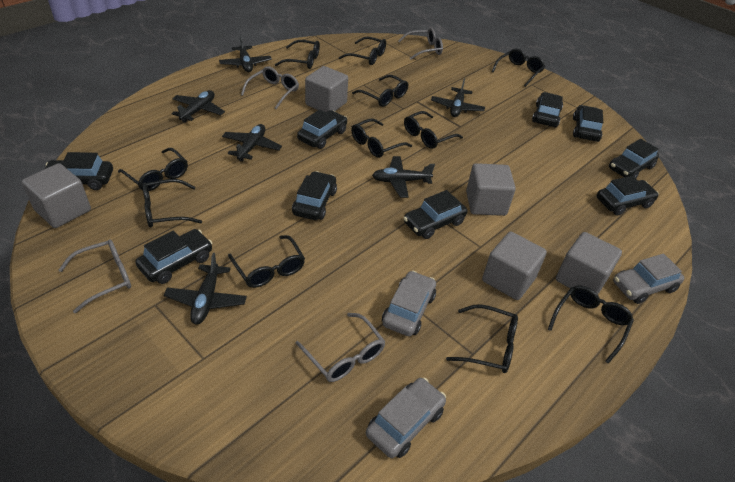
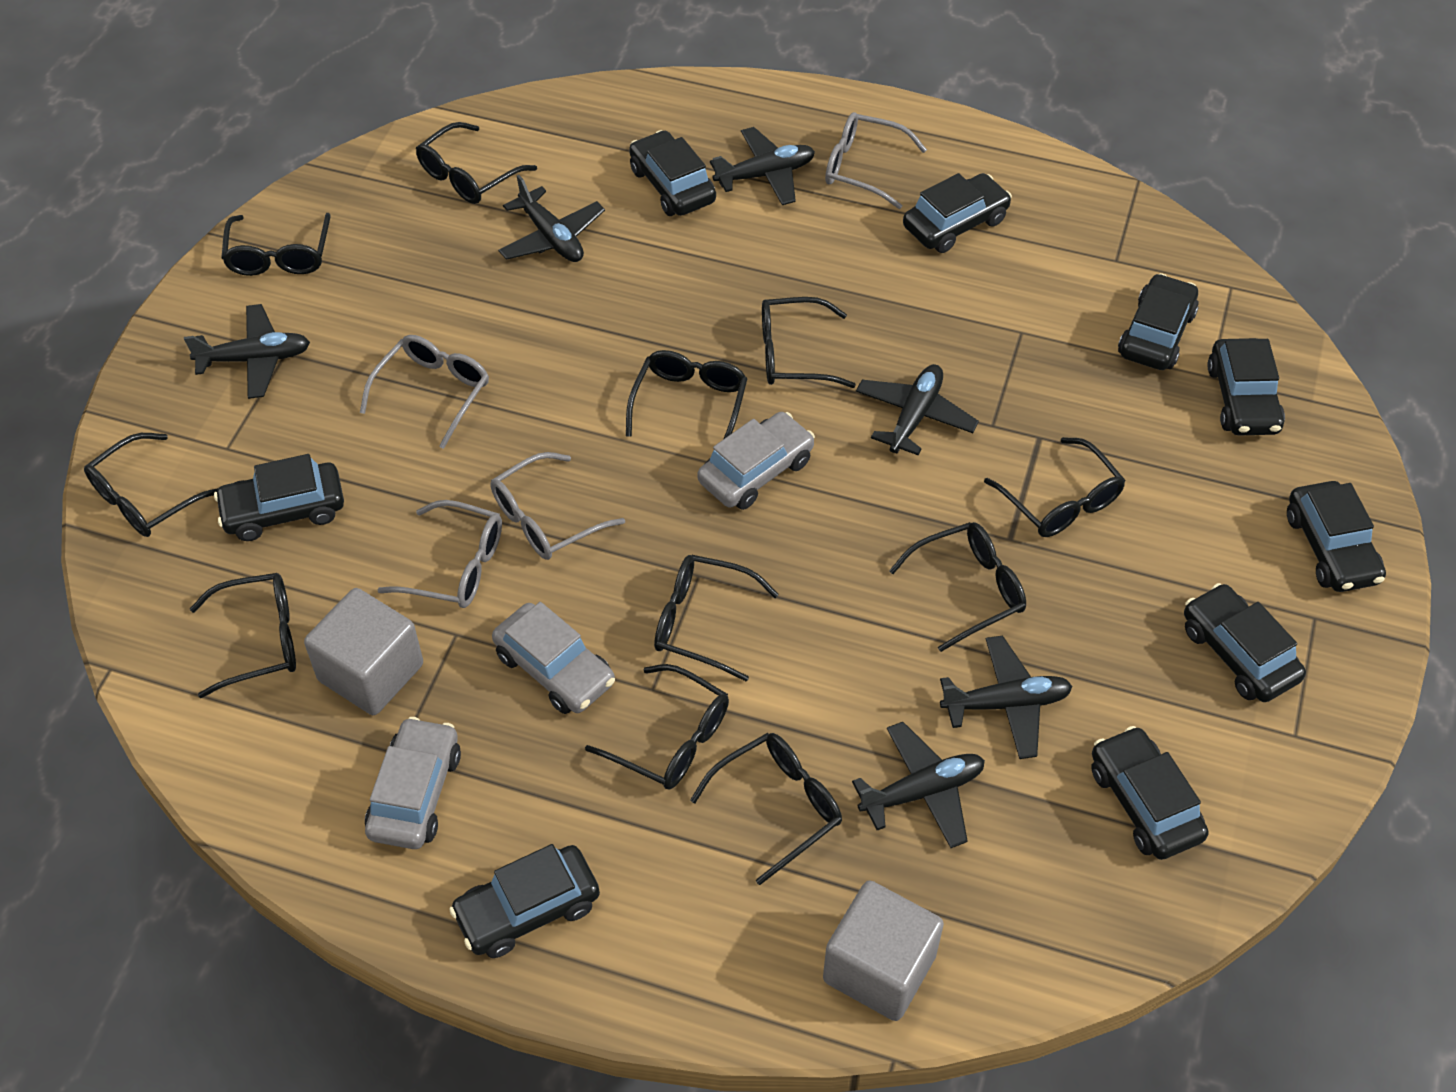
grey cube: 5 -> 2

